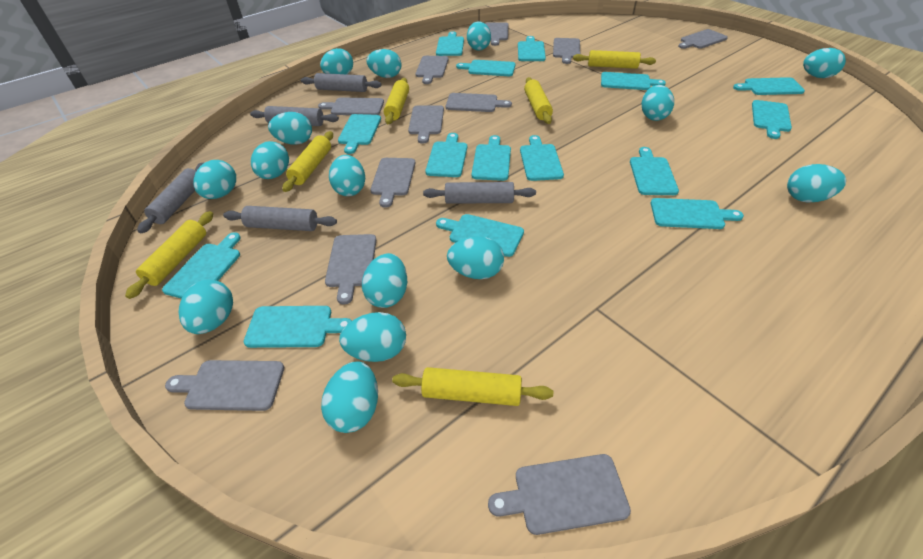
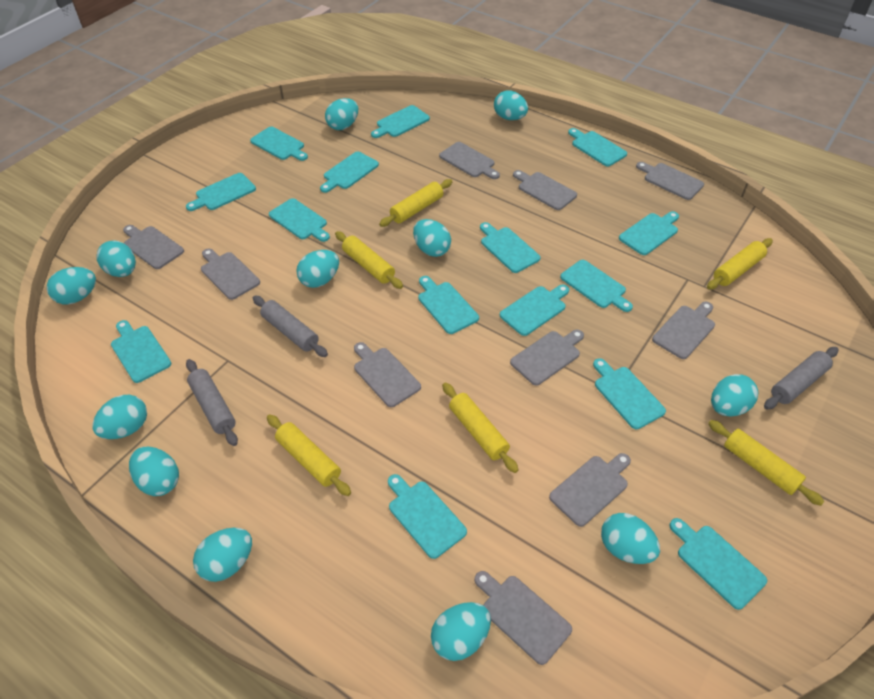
grey cutting board: 11 -> 10
grey rolling pin: 5 -> 3
turquoise egg: 15 -> 12

